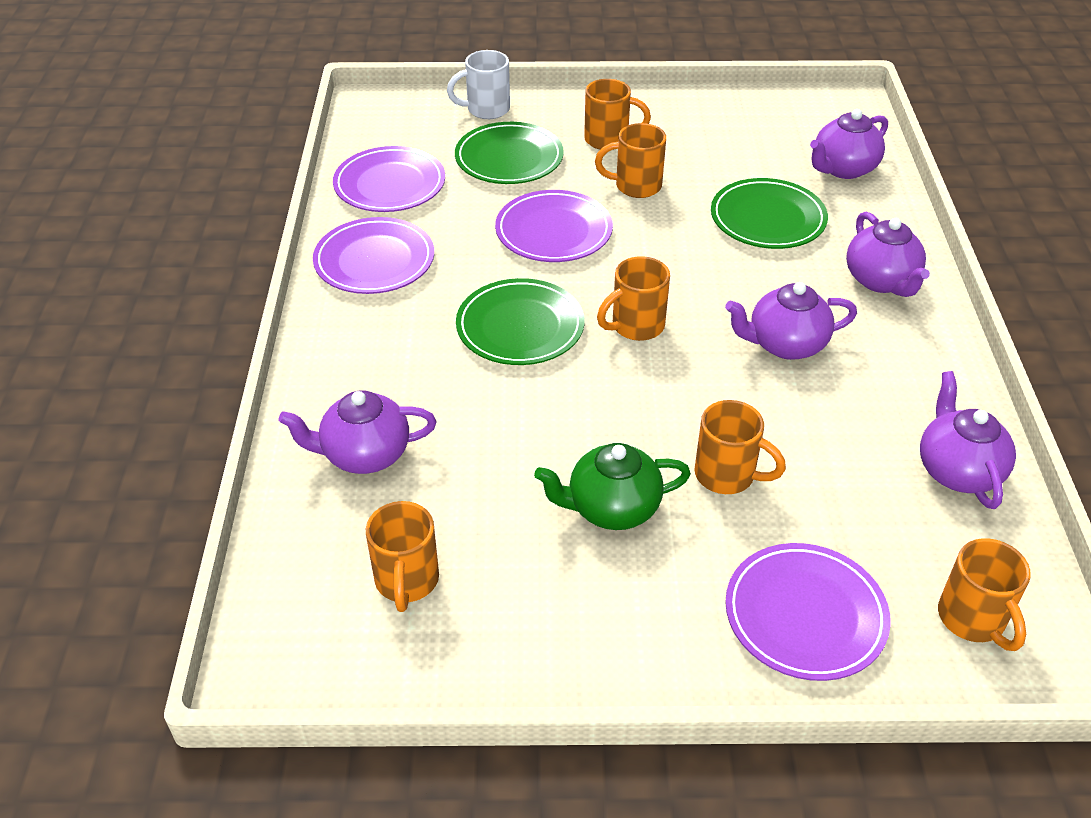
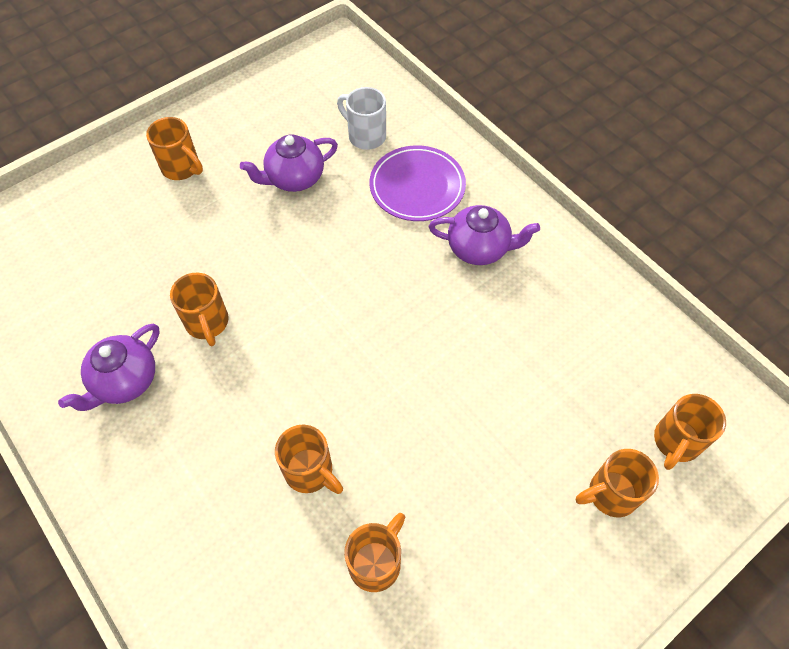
green plate: 3 -> 0
green teapot: 1 -> 0
purple plate: 4 -> 1
purple teapot: 5 -> 3

